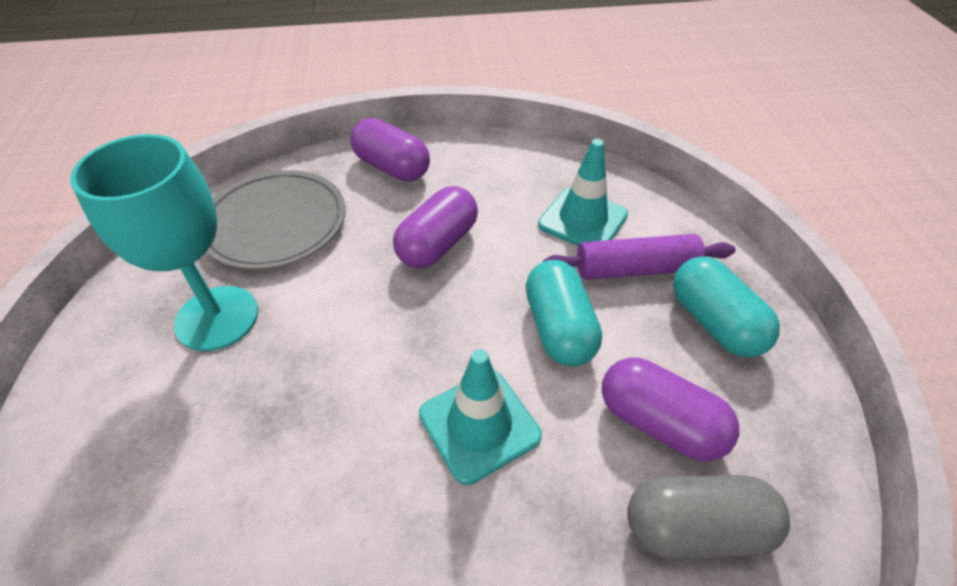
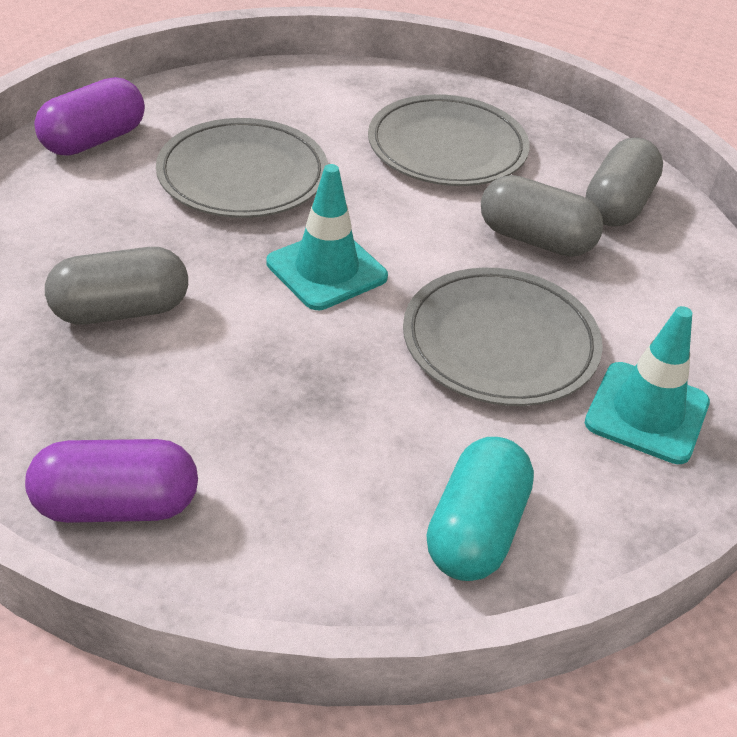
grey capsule: 1 -> 3
grey plate: 1 -> 3
purple capsule: 3 -> 2
purple rolling pin: 1 -> 0
turquoise capsule: 2 -> 1
turquoise goblet: 1 -> 0

